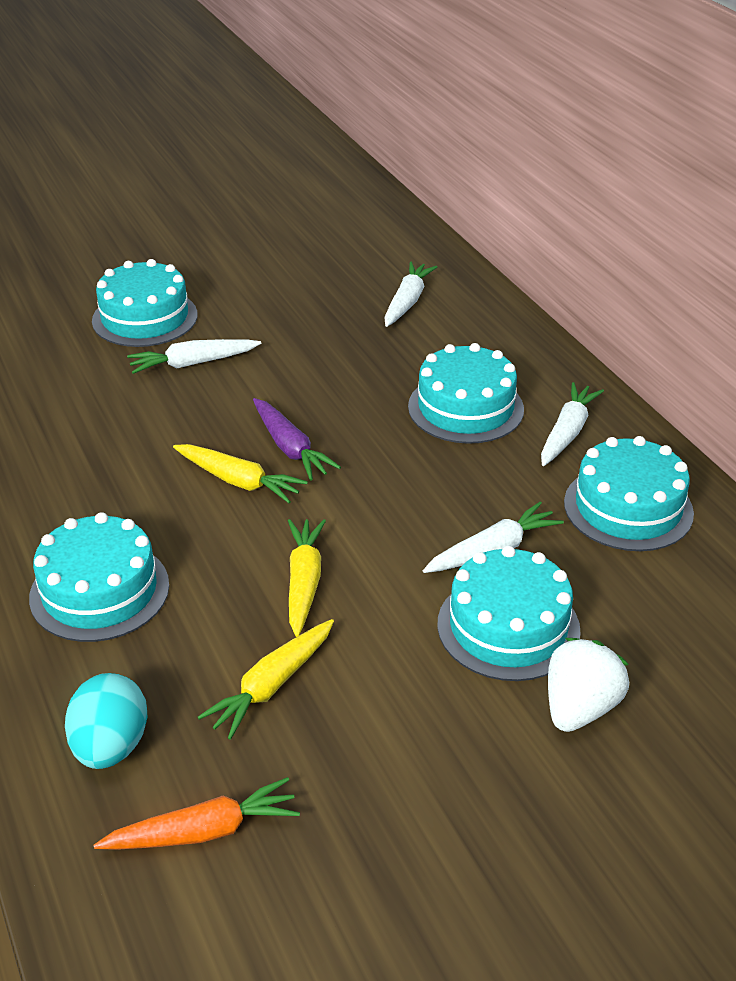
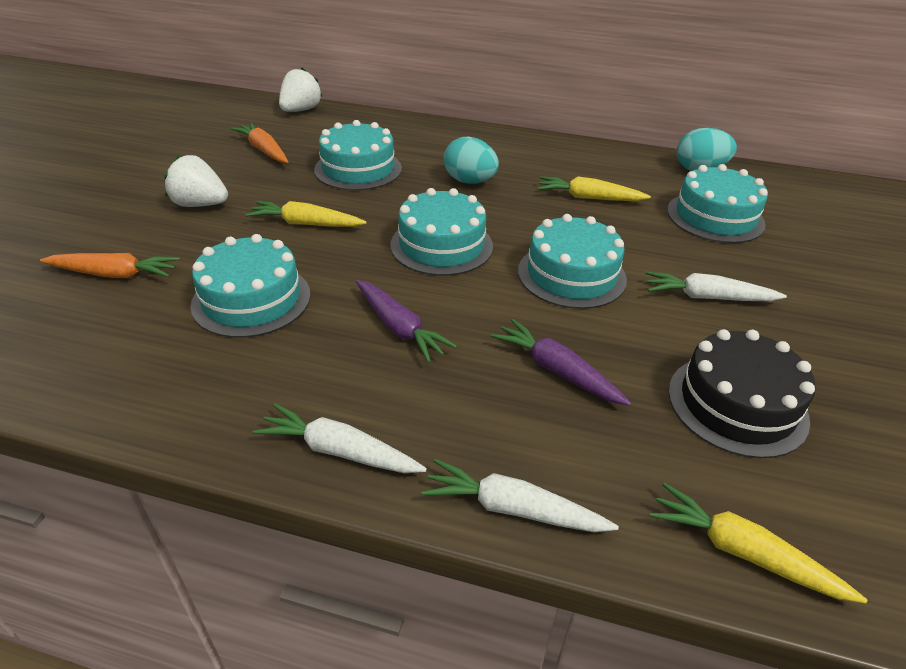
black cake: 0 -> 1
orange carrot: 1 -> 2
purple carrot: 1 -> 2
turquoise egg: 1 -> 2
white carrot: 4 -> 3
white strawberry: 1 -> 2

